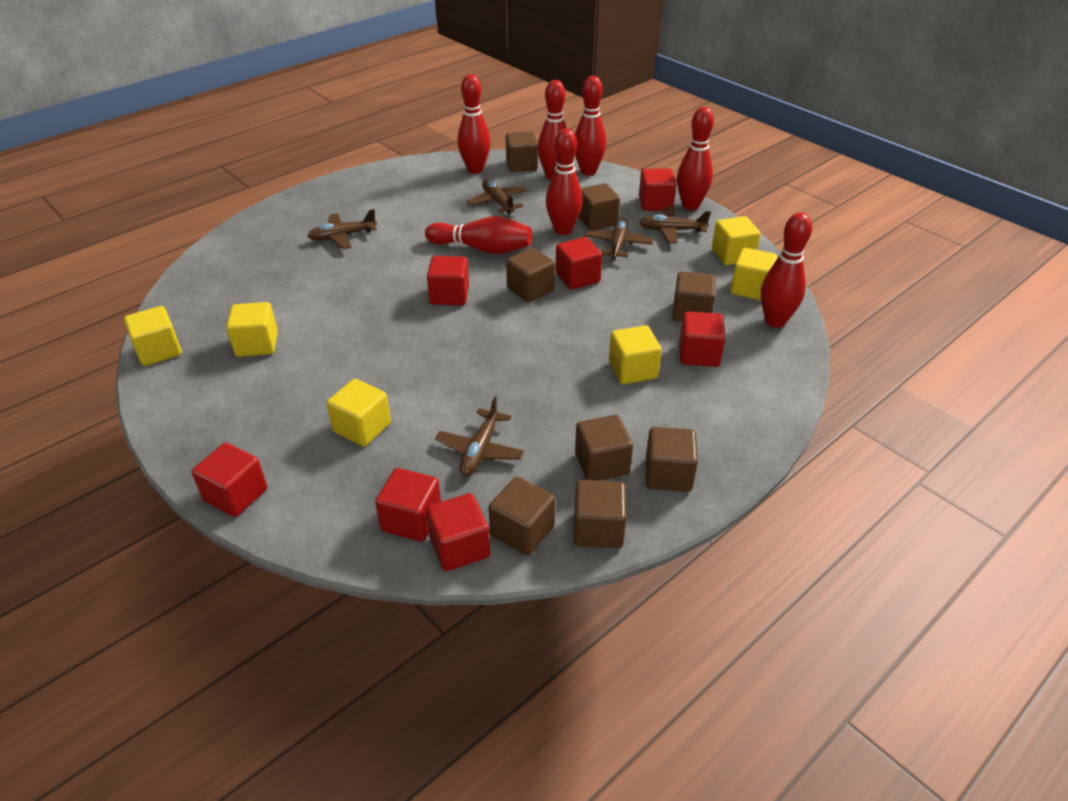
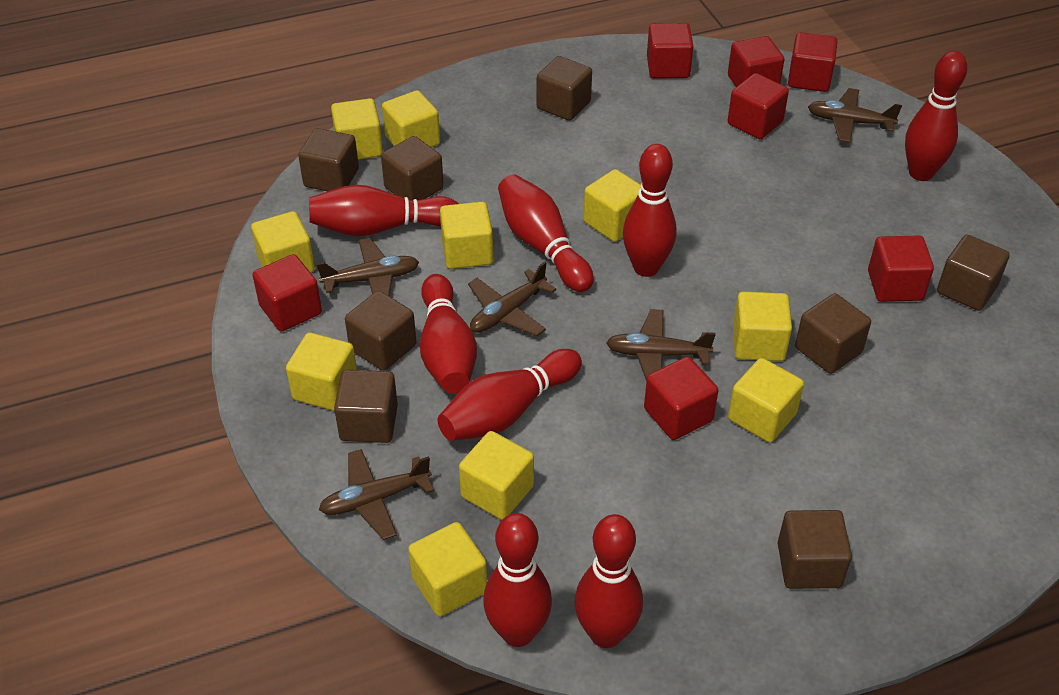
red bowling pin: 7 -> 8
yellow cube: 6 -> 10

